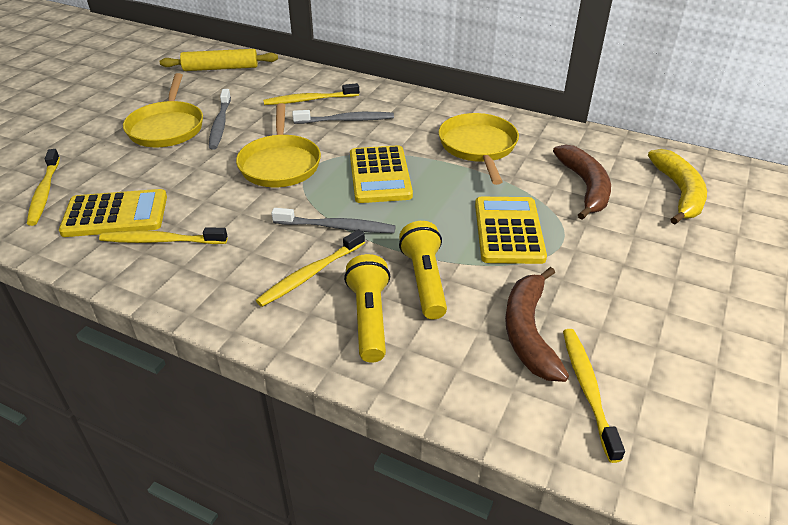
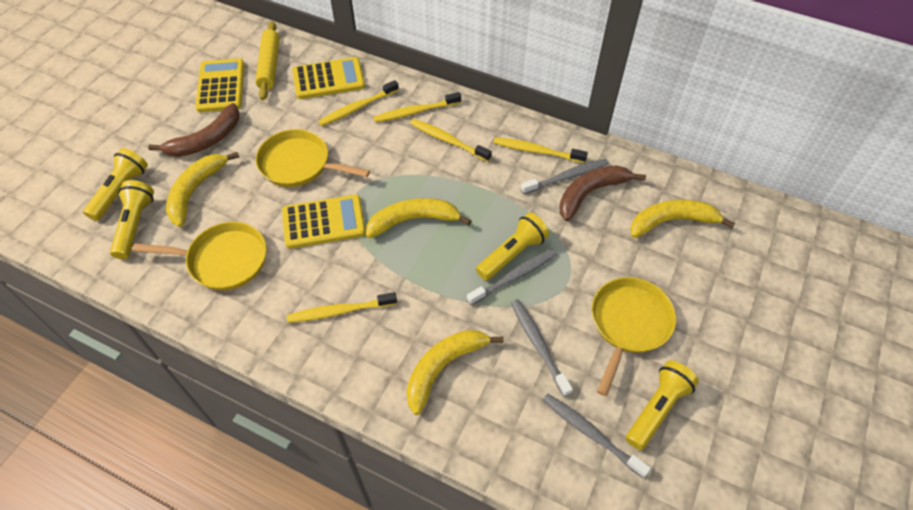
grey toothbrush: 3 -> 4
yellow banana: 1 -> 4
yellow flashlight: 2 -> 4

